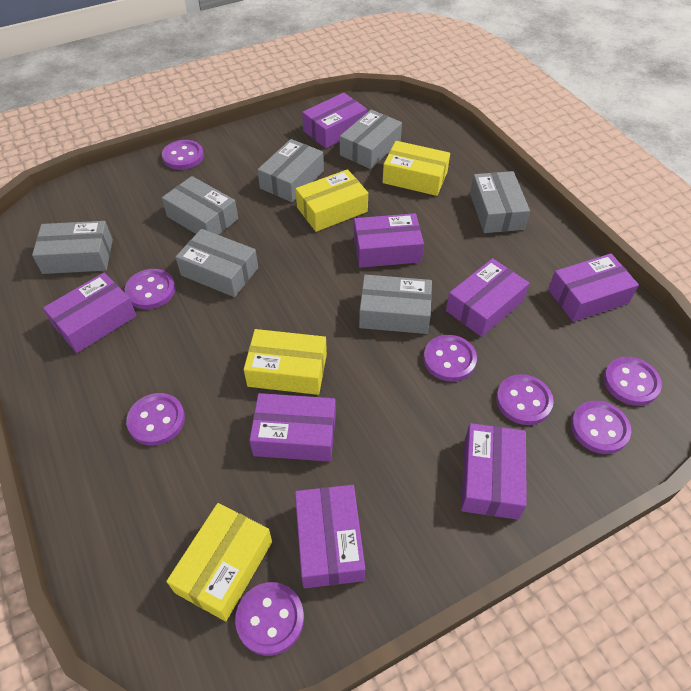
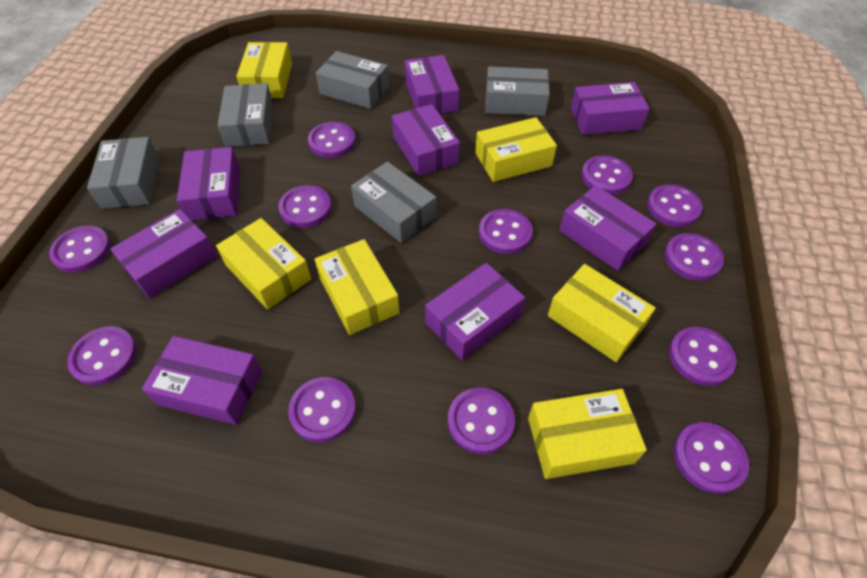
grey box: 7 -> 5
purple button: 8 -> 12
yellow box: 4 -> 6

